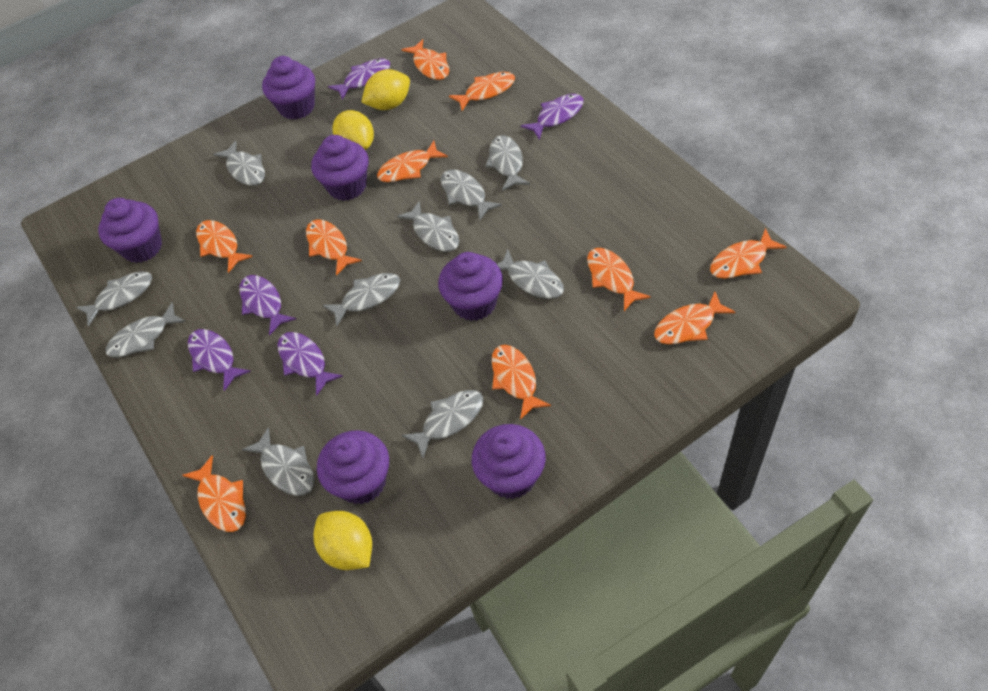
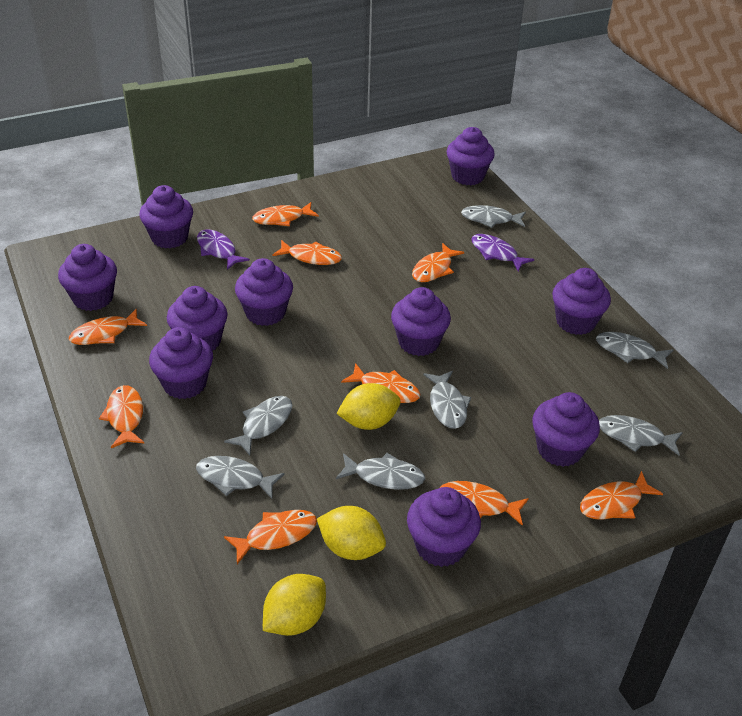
grey fish: 10 -> 7
orange fish: 10 -> 9
purple cupcake: 6 -> 10
purple fish: 5 -> 2

